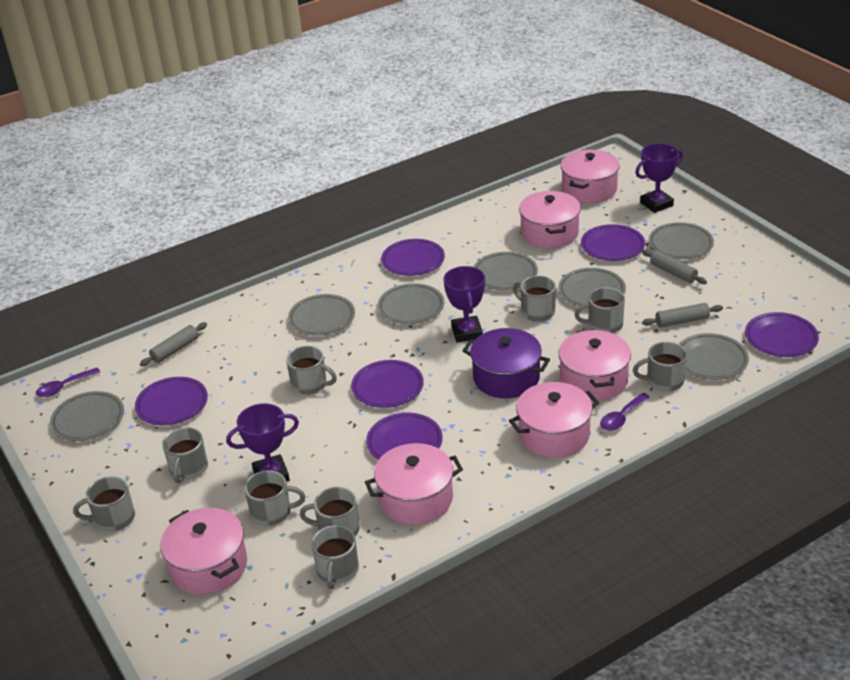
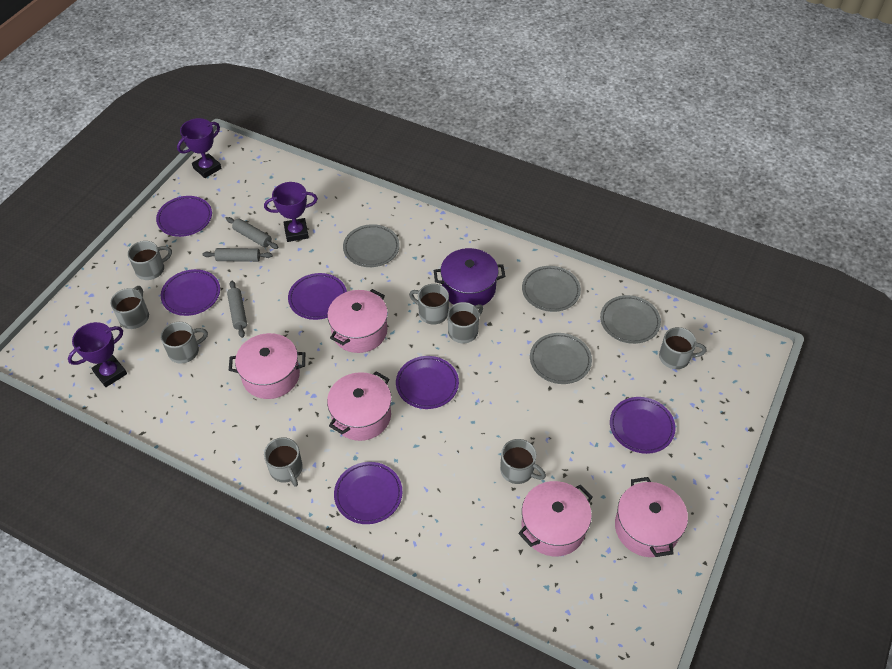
grey mug: 9 -> 8
grey plate: 7 -> 4
pink pot: 6 -> 5
purple spoon: 2 -> 0

